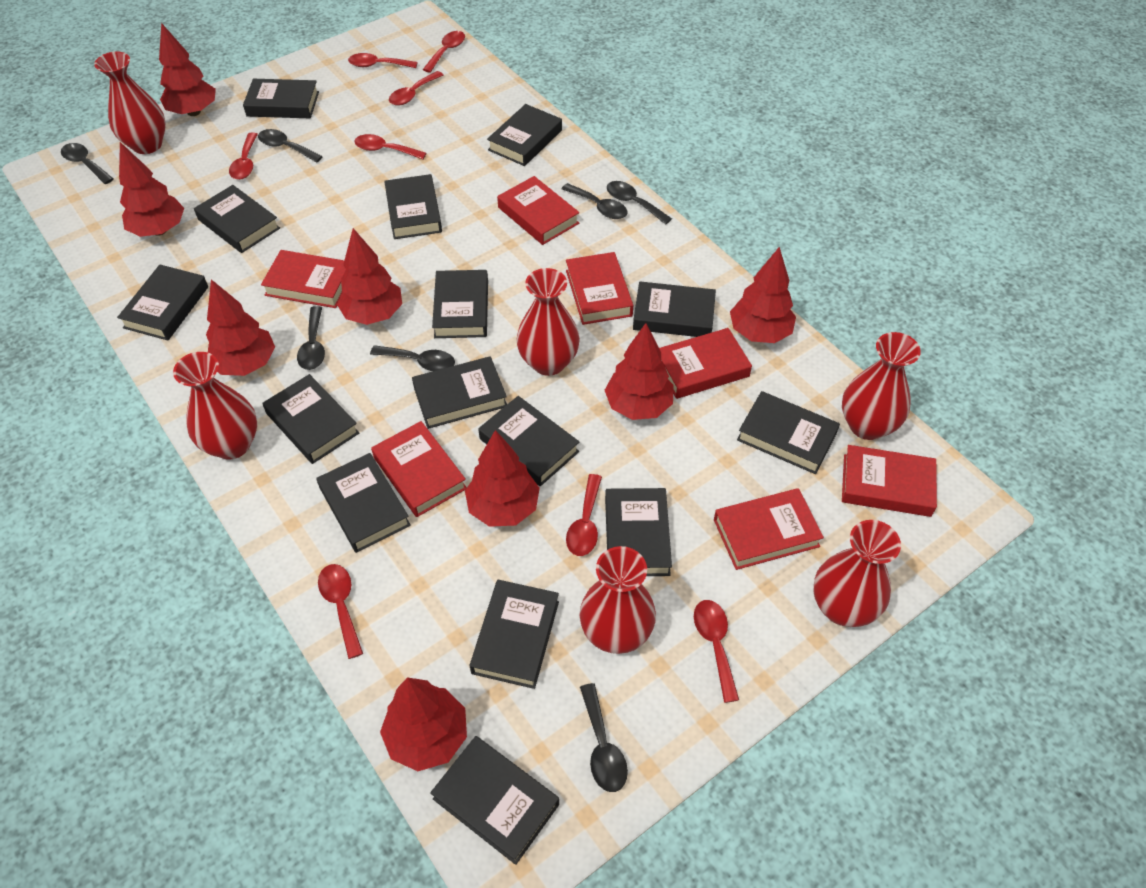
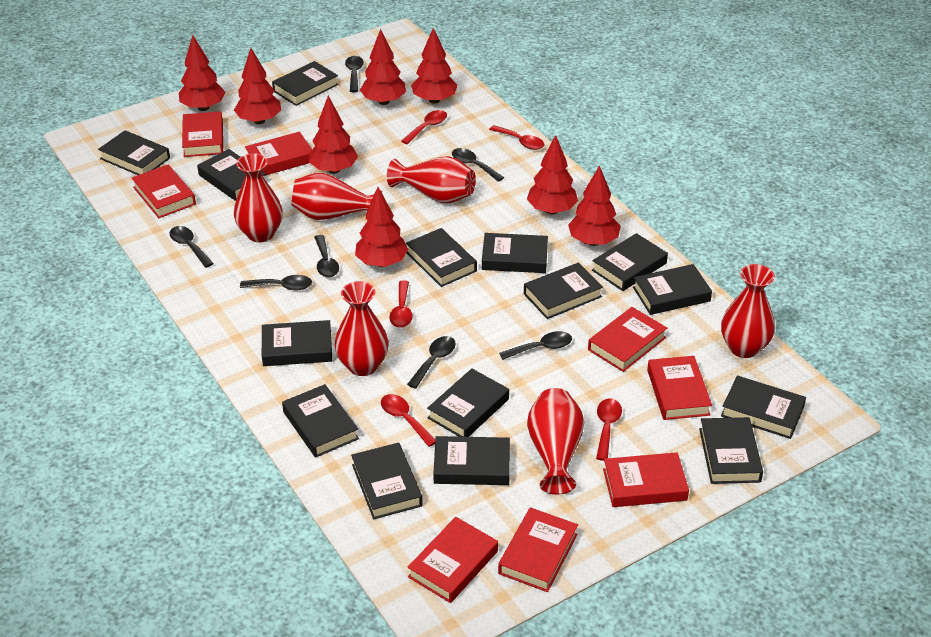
red book: 7 -> 8
red spoon: 8 -> 5

